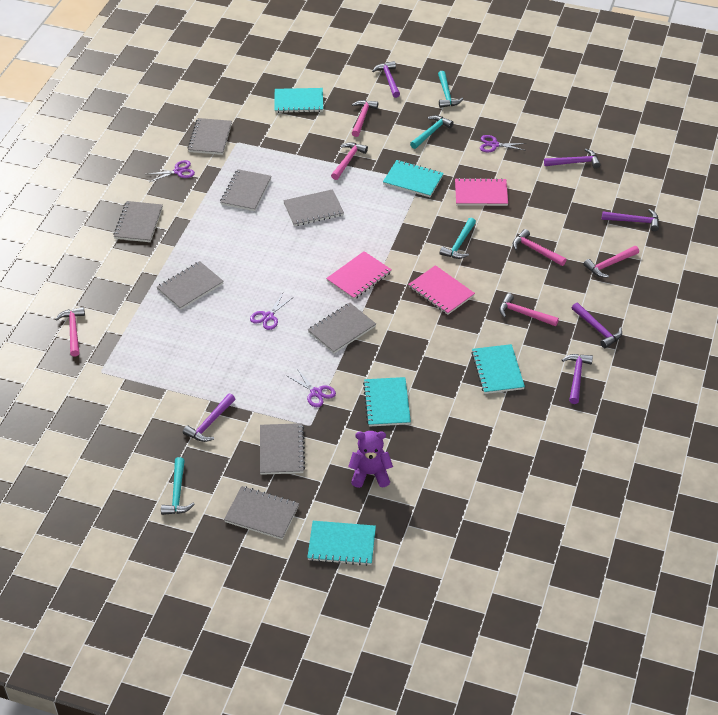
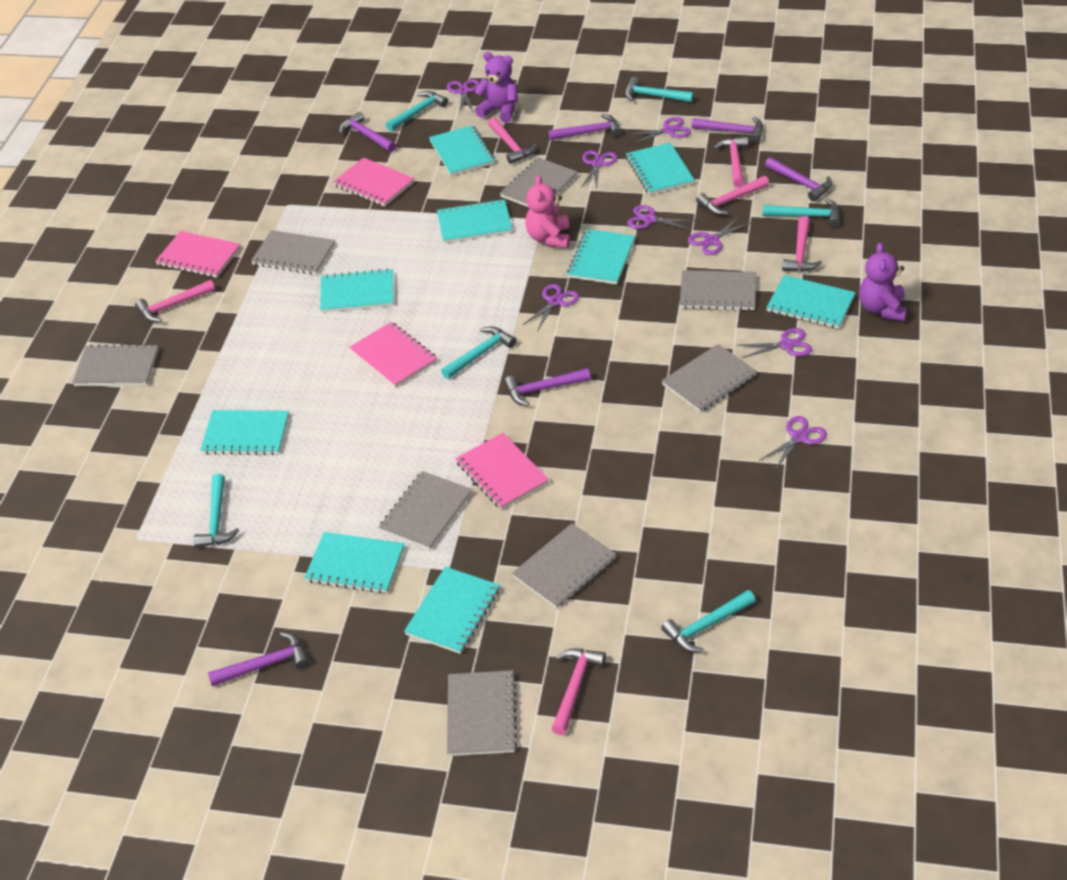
pink notebook: 3 -> 4
pink teddy bear: 0 -> 1
purple scissors: 4 -> 8
purple teddy bear: 1 -> 2
turquoise hammer: 4 -> 6
turquoise notebook: 5 -> 9

